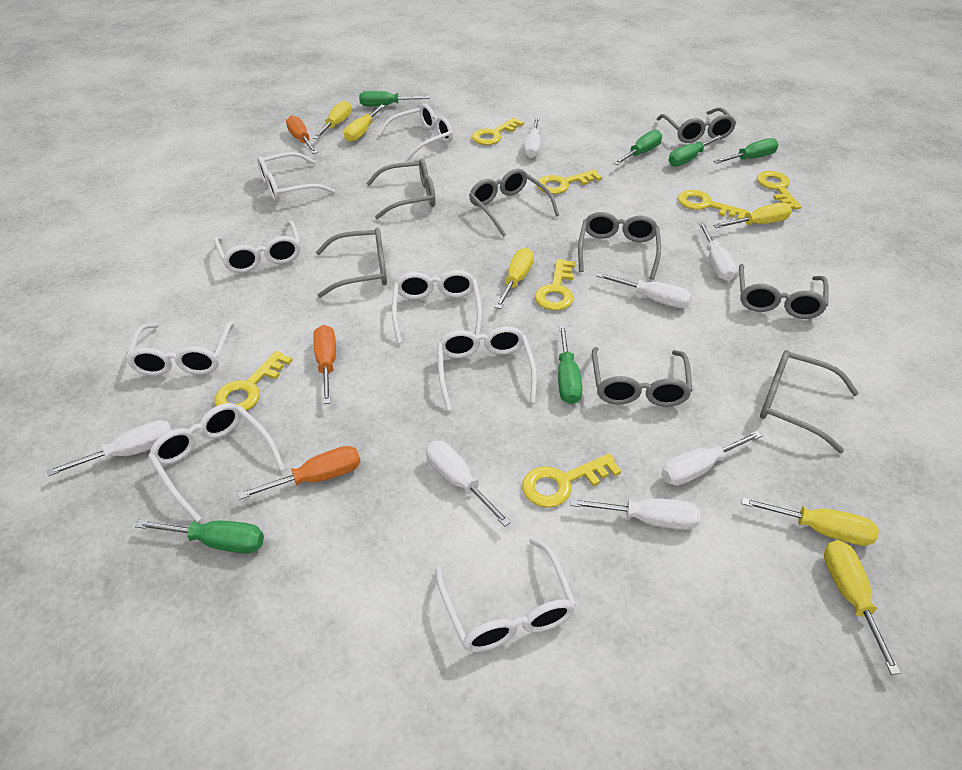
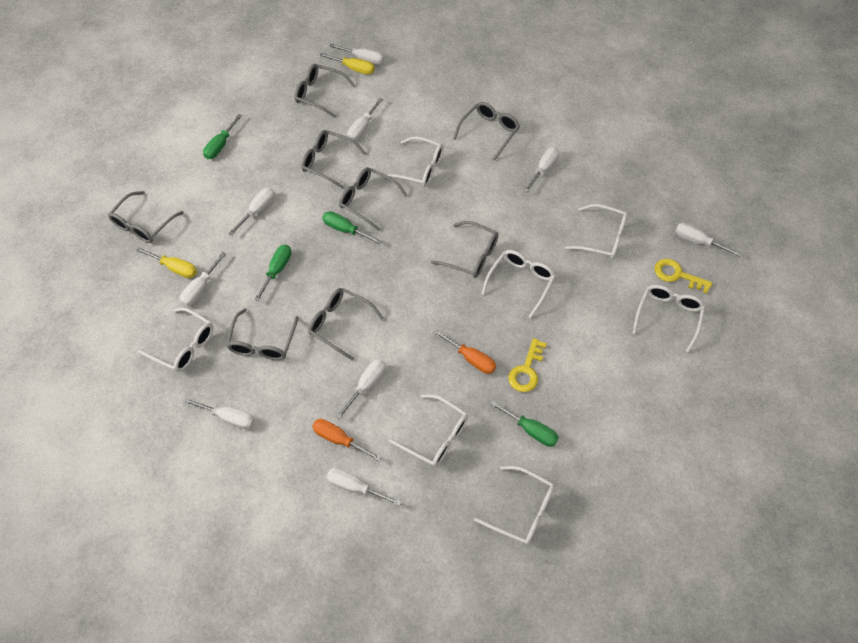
green screwdriver: 6 -> 4
orange screwdriver: 3 -> 2
white glasses: 8 -> 7
white screwdriver: 7 -> 9
yellow key: 7 -> 2
yellow screwdriver: 6 -> 2

